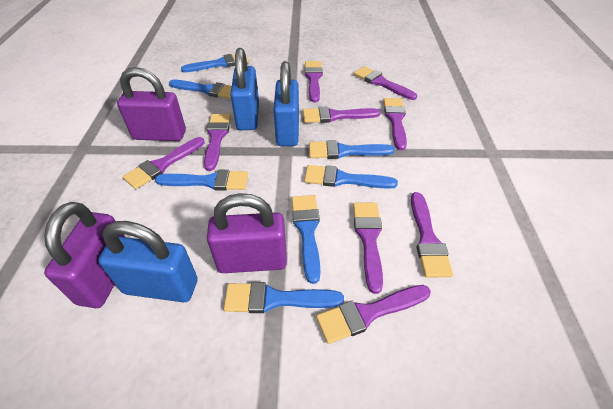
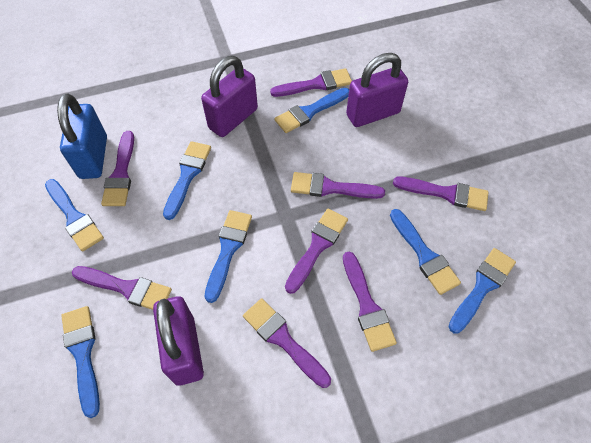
blue padlock: 3 -> 1
purple brush: 9 -> 8

